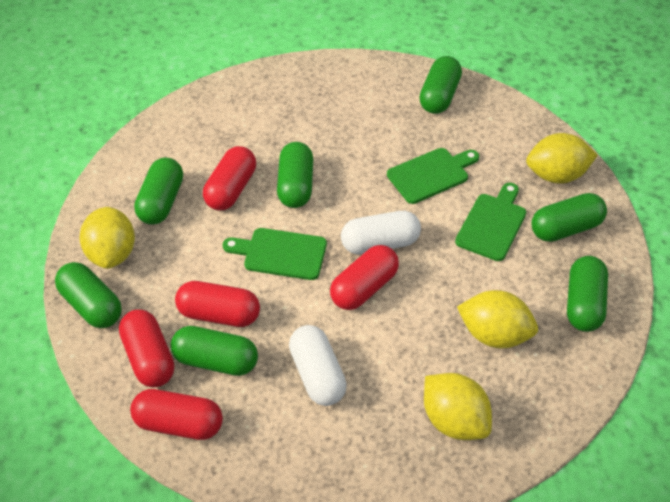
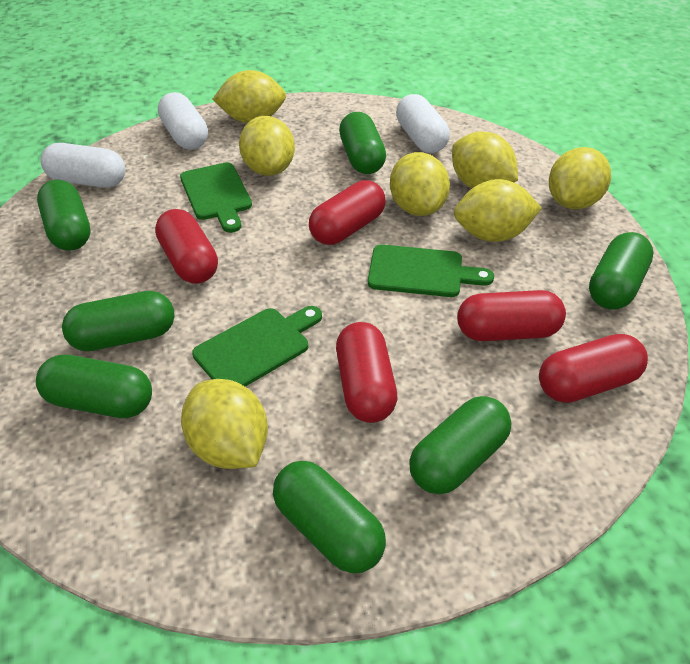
white capsule: 2 -> 3
yellow lemon: 4 -> 7

